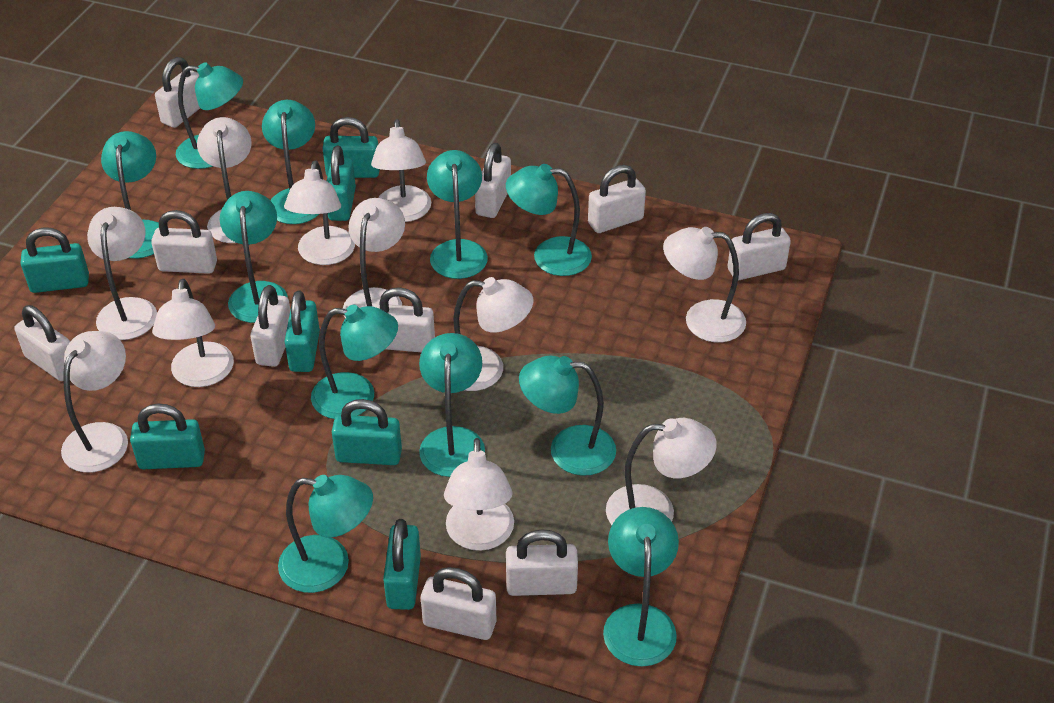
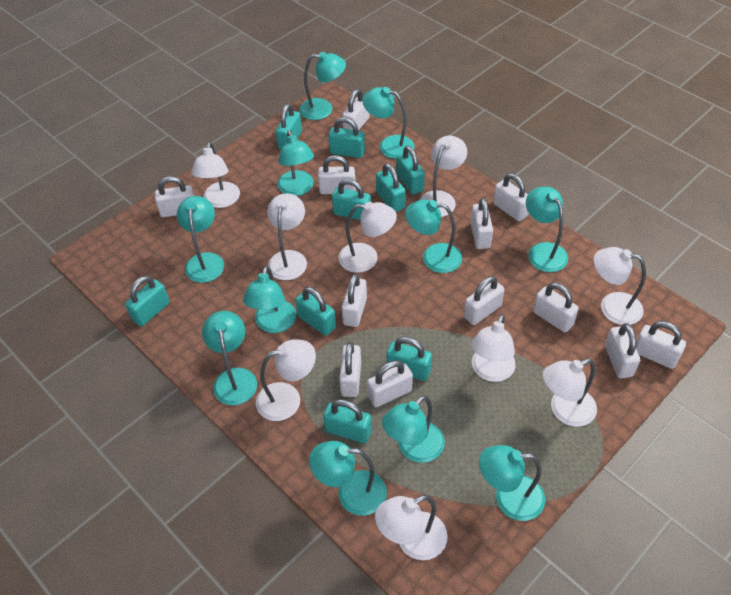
turquoise padlock: 7 -> 9
white lamp: 11 -> 9
white padlock: 10 -> 12

